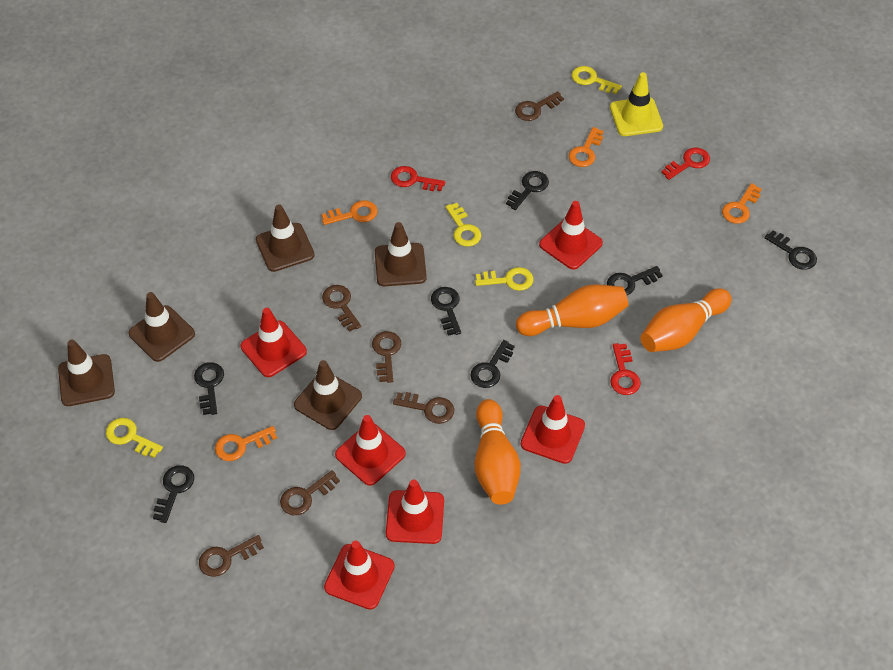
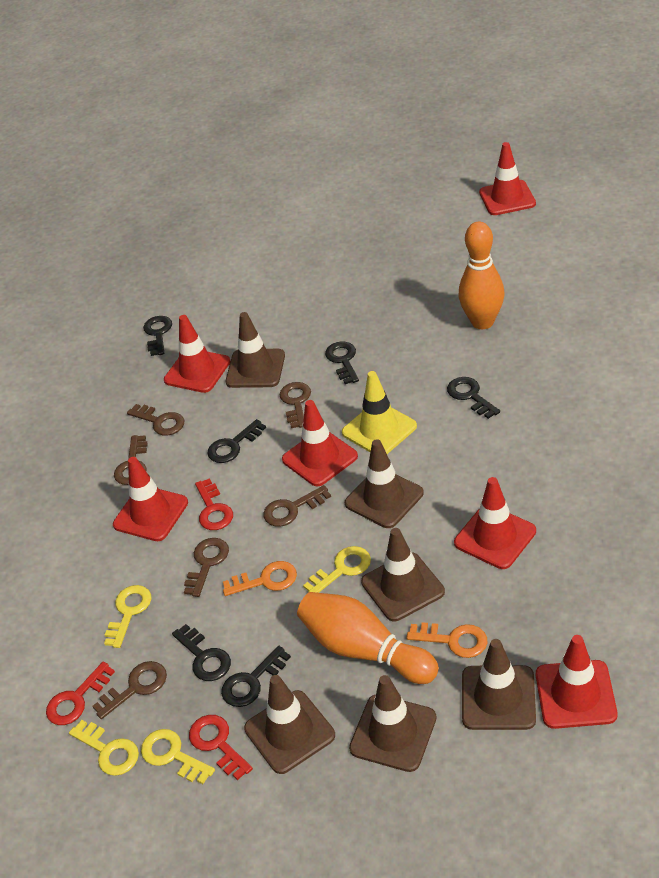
black key: 7 -> 6
brown traffic cone: 5 -> 6
orange bowling pin: 3 -> 2
orange key: 4 -> 2

